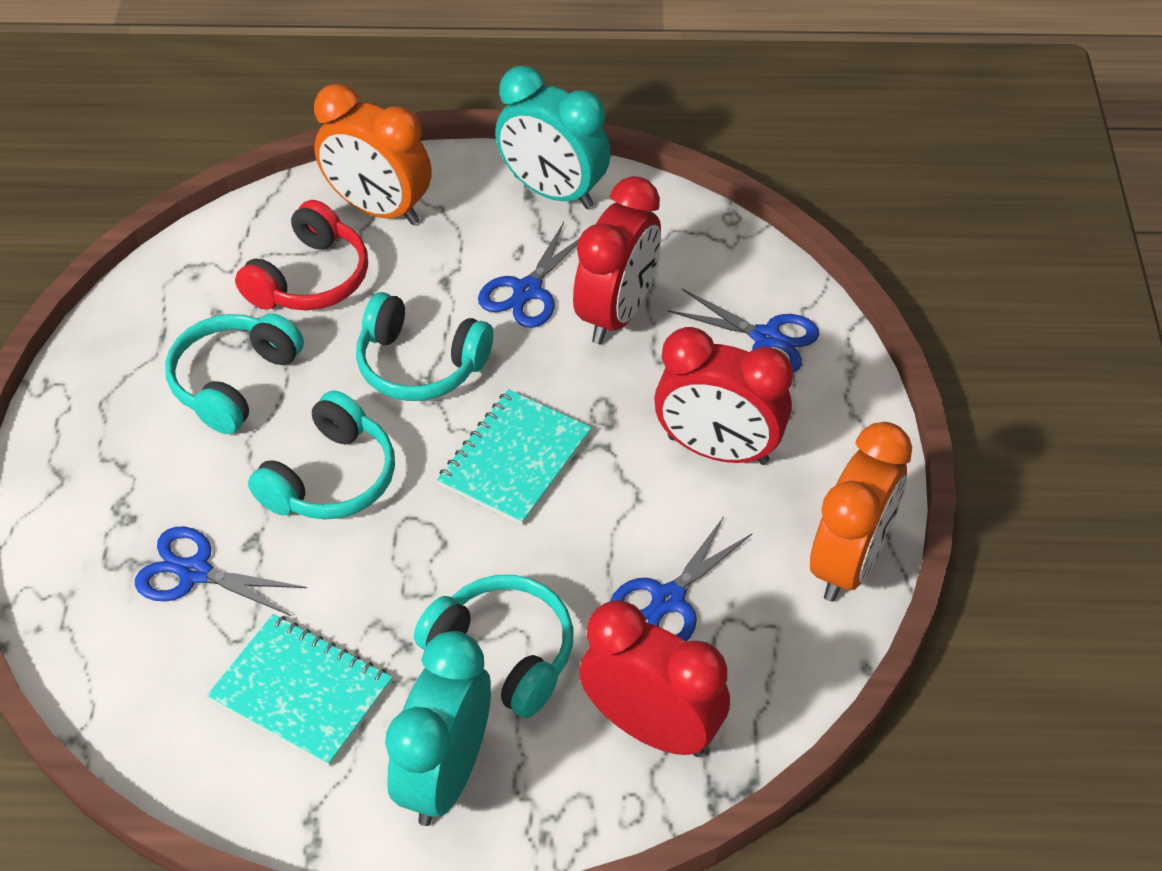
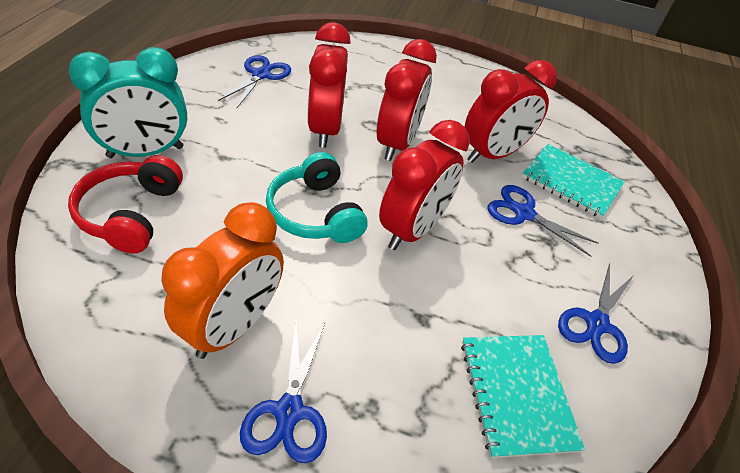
orange clock: 2 -> 1
red clock: 3 -> 4
turquoise clock: 2 -> 1
turquoise headphones: 4 -> 1

